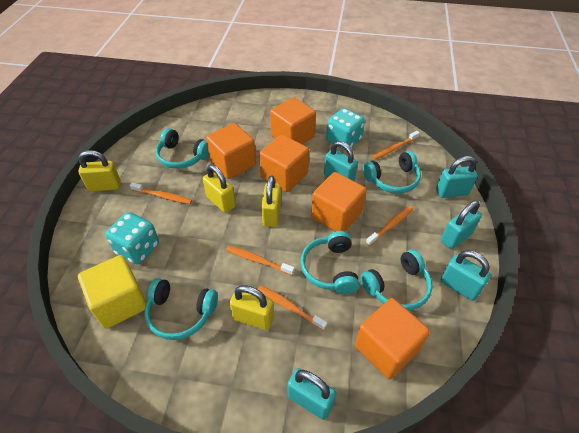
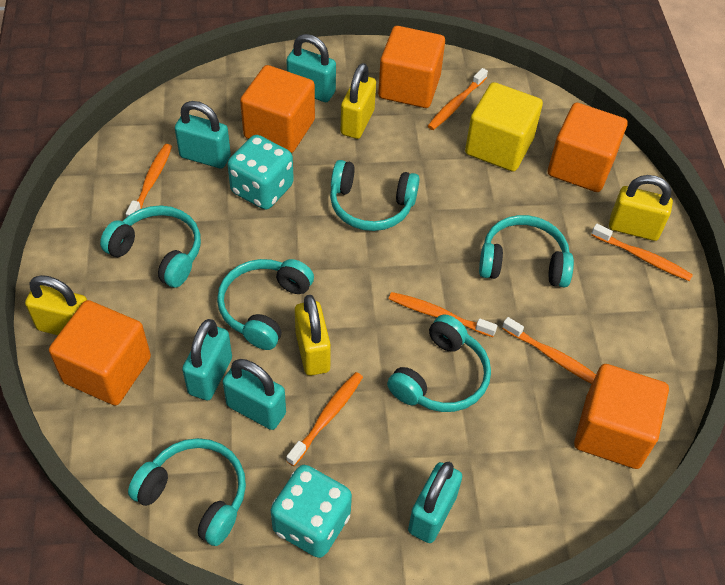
orange toothbrush: 5 -> 6
turquoise headphones: 5 -> 6

